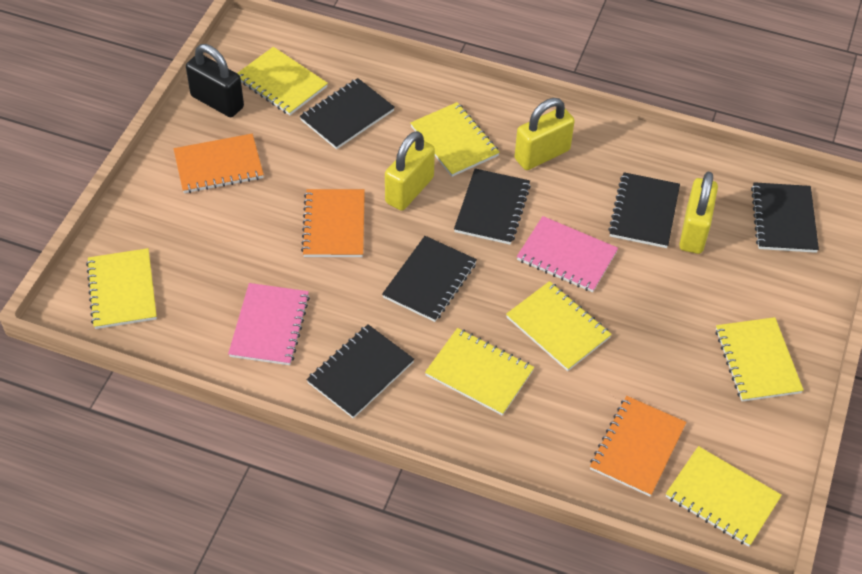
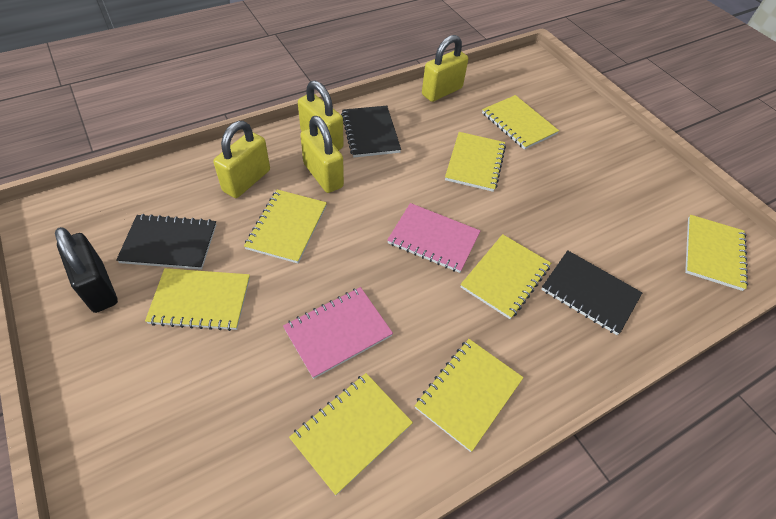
black notebook: 6 -> 3
orange notebook: 3 -> 0
yellow notebook: 7 -> 8
yellow padlock: 3 -> 4

